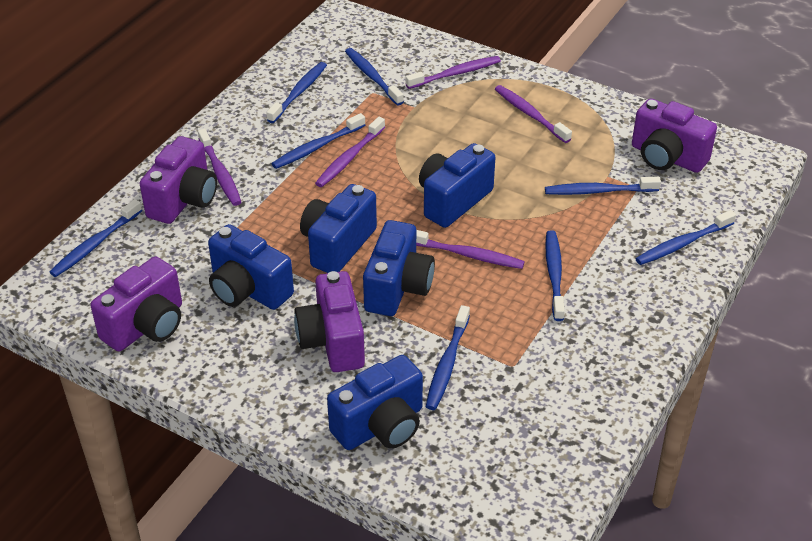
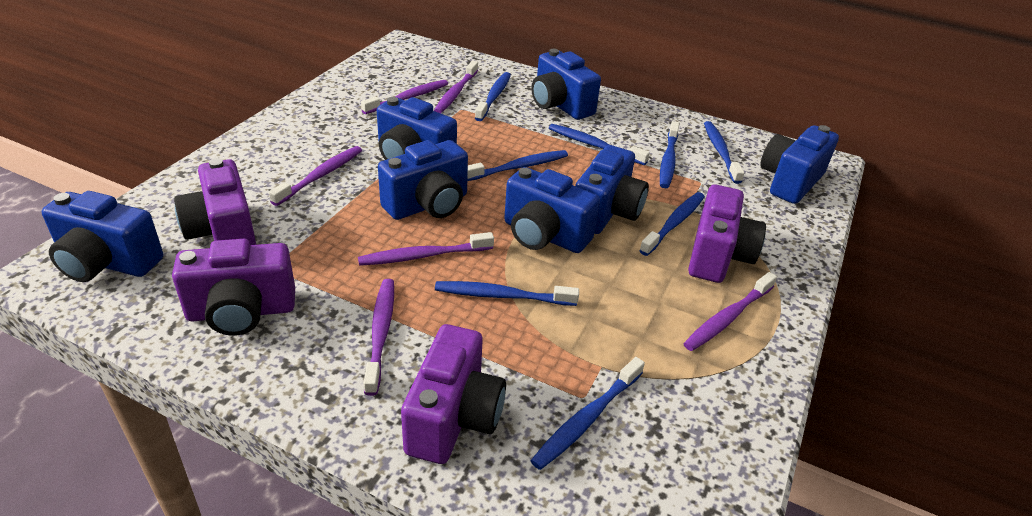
blue camera: 5 -> 7
purple toothbrush: 5 -> 6

